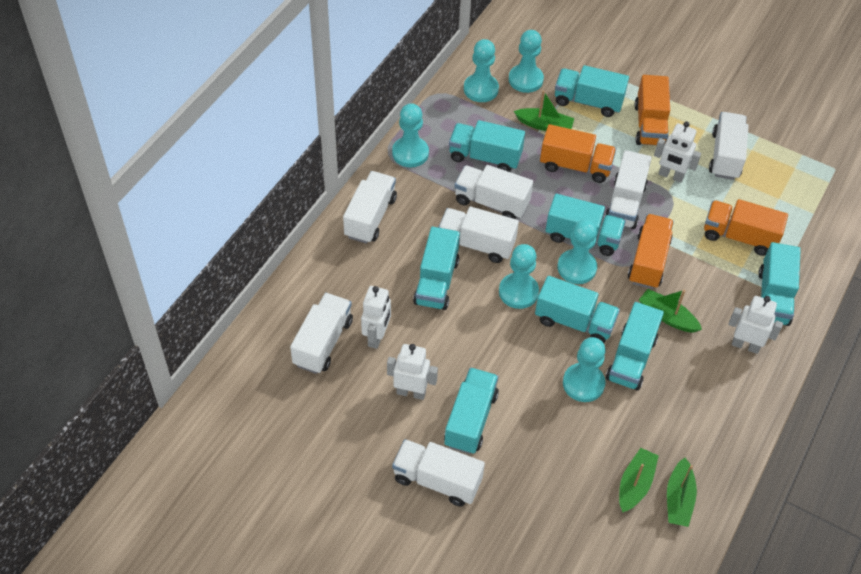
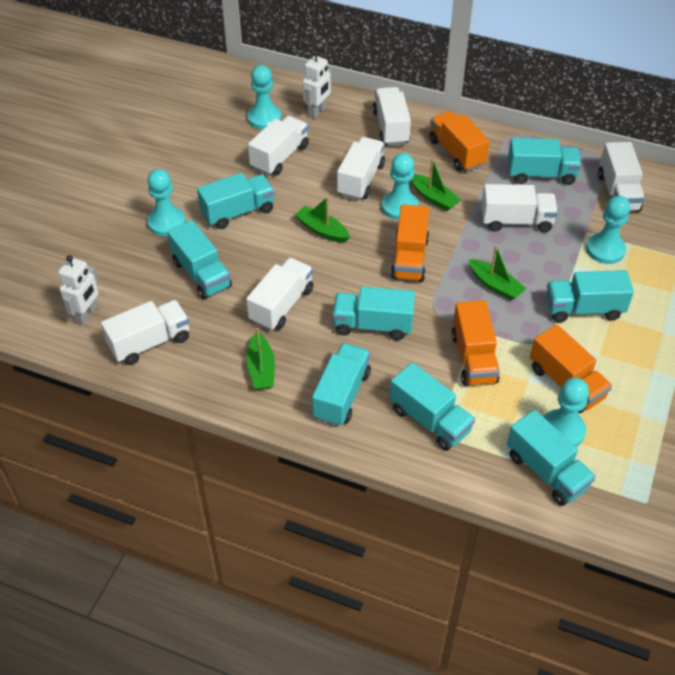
turquoise pawn: 6 -> 5
white robot: 4 -> 2

